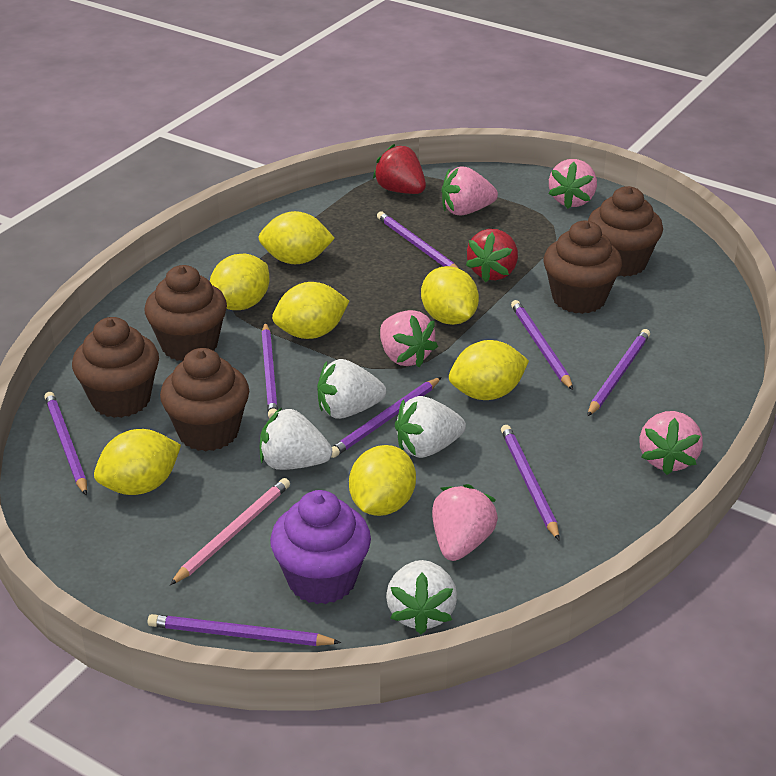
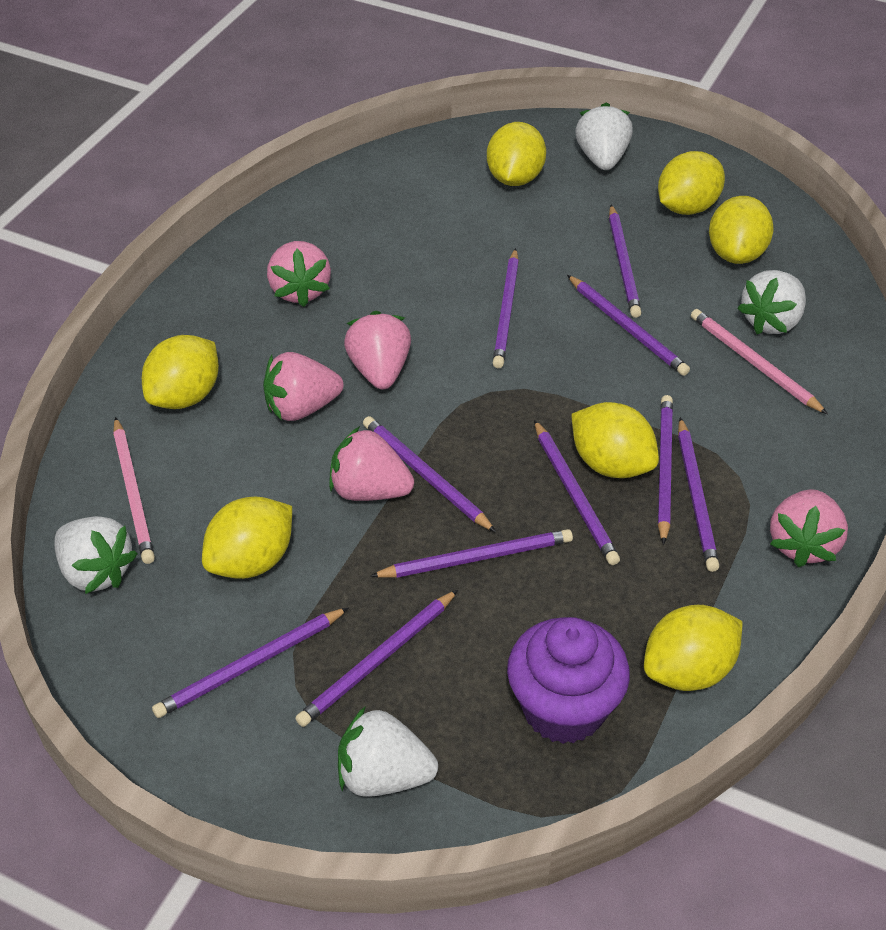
brown cupcake: 5 -> 0
pink pencil: 1 -> 2
purple pencil: 8 -> 10
red strawberry: 2 -> 0

